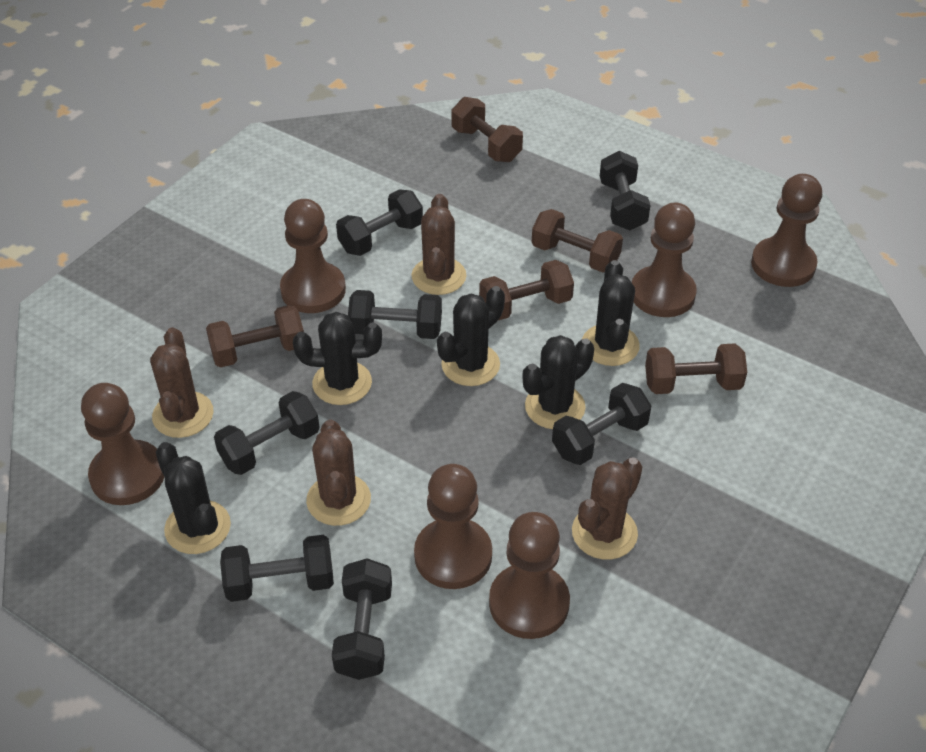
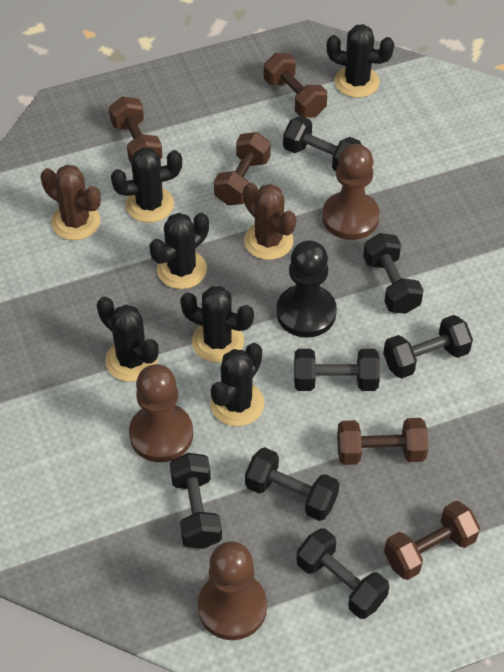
black cactus: 5 -> 6
black pawn: 0 -> 1
brown cactus: 4 -> 2
brown pawn: 6 -> 3

